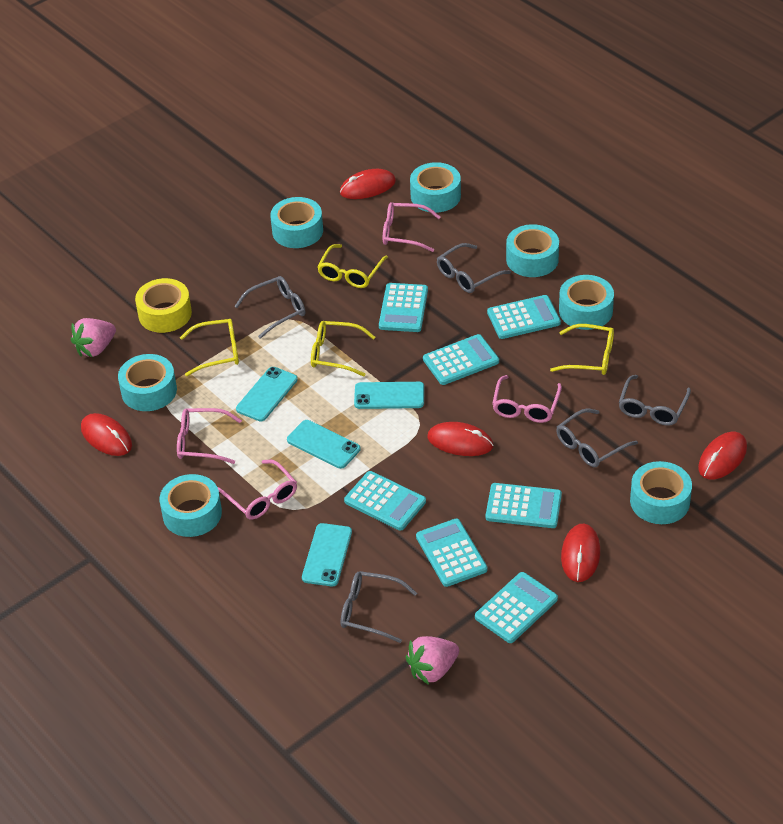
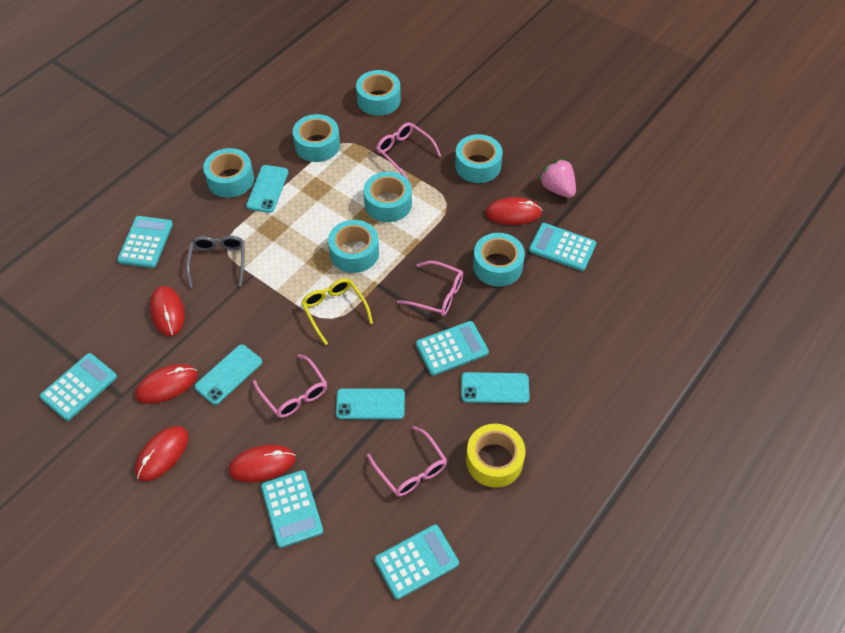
grey glasses: 5 -> 1
pink strawberry: 2 -> 1
turquoise calculator: 7 -> 6
yellow glasses: 4 -> 1

